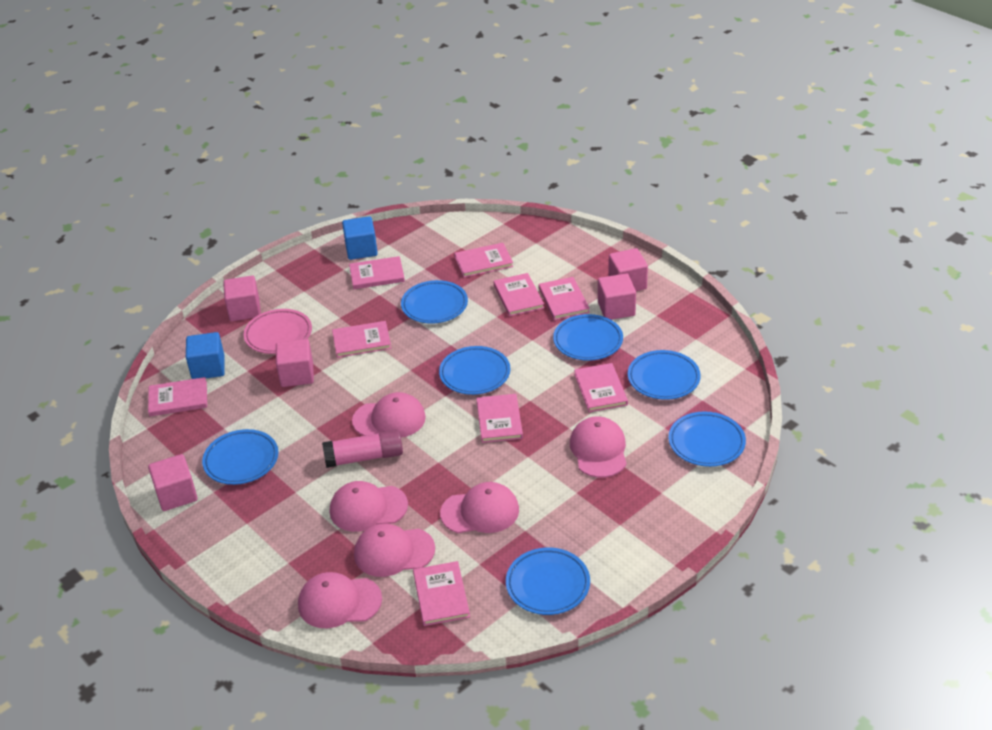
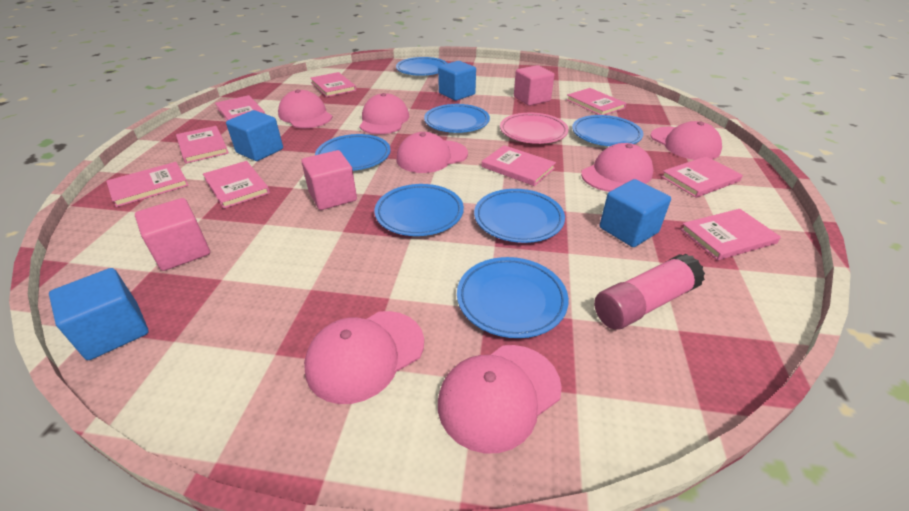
blue cube: 2 -> 4
pink cap: 6 -> 7
pink cube: 5 -> 3

